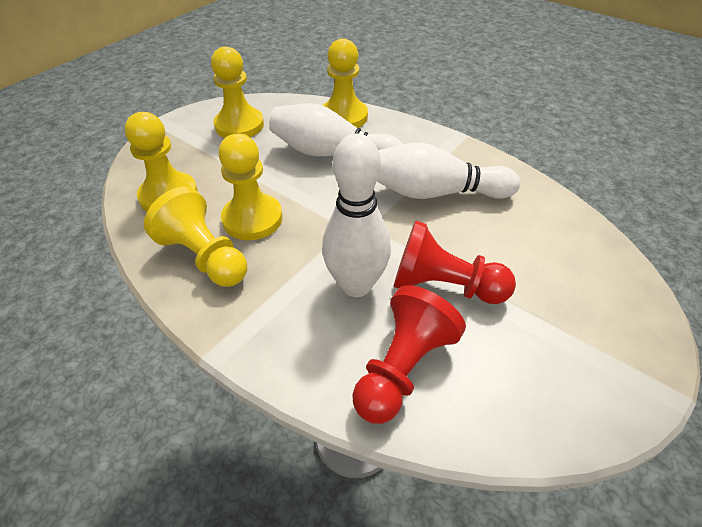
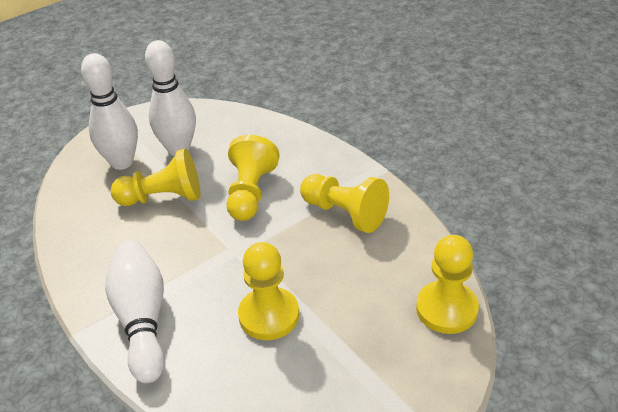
red pawn: 2 -> 0

